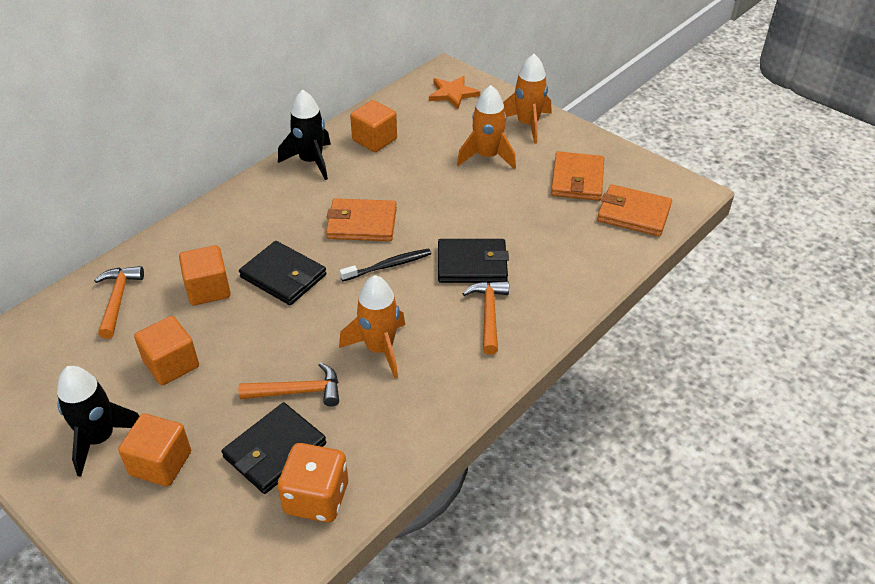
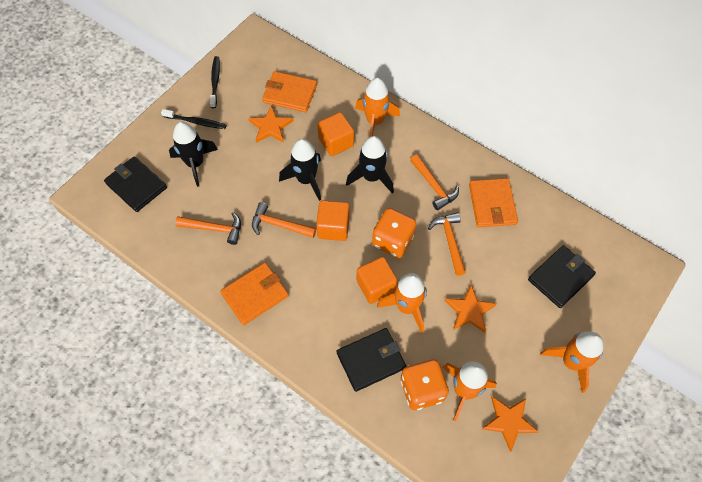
black rocket: 2 -> 3
black toothbrush: 1 -> 2
orange cube: 4 -> 3
orange dice: 1 -> 2
orange hammer: 3 -> 4
orange rocket: 3 -> 4
orange star: 1 -> 3

